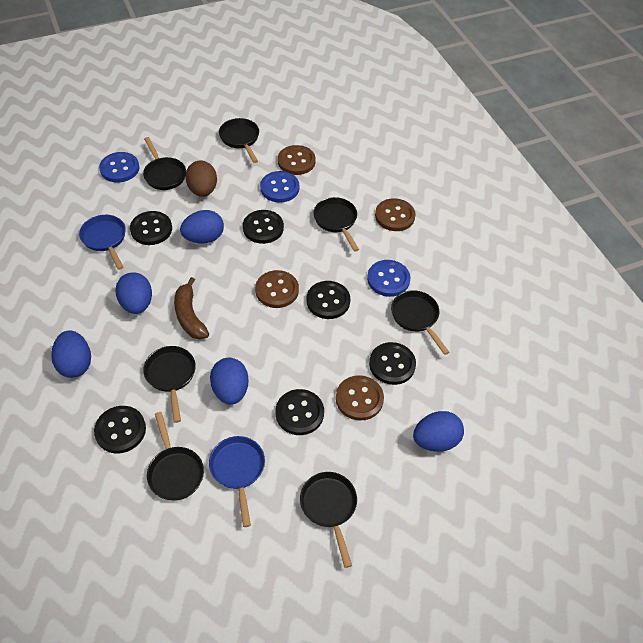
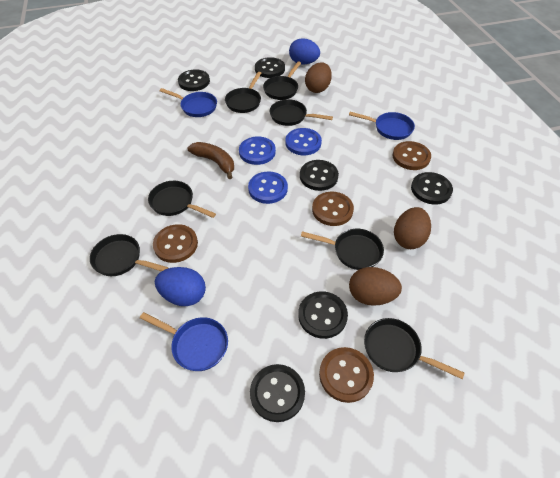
blue egg: 5 -> 2
blue pan: 2 -> 3
brown egg: 1 -> 3

